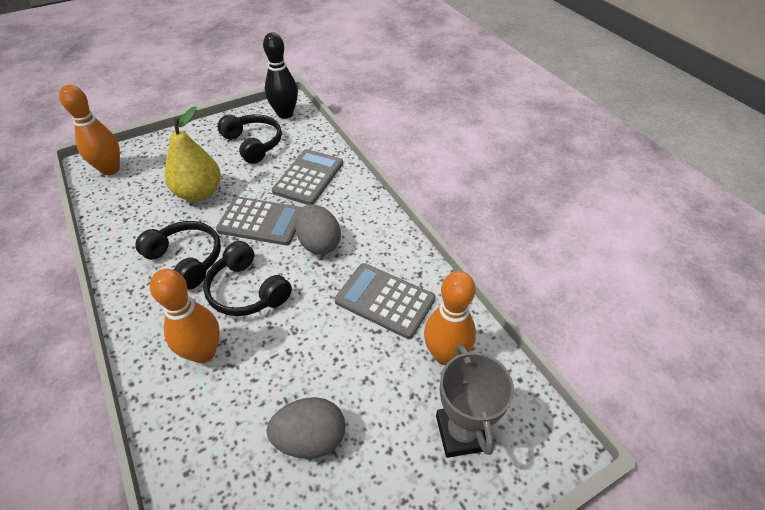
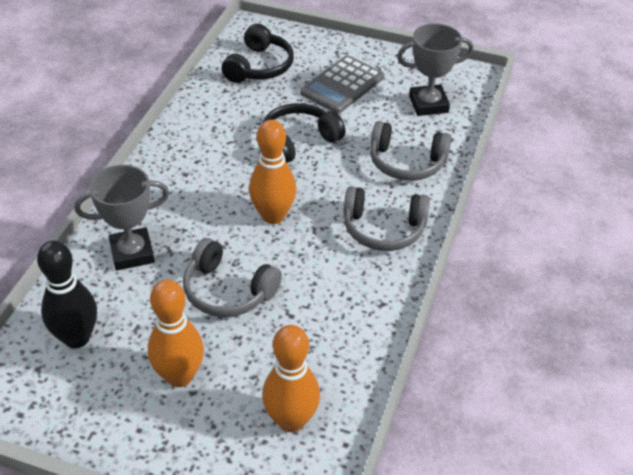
black headphones: 3 -> 2
grey calculator: 3 -> 1
grey egg: 2 -> 0
grey headphones: 0 -> 3
grey trophy: 1 -> 2
yellow pear: 1 -> 0

